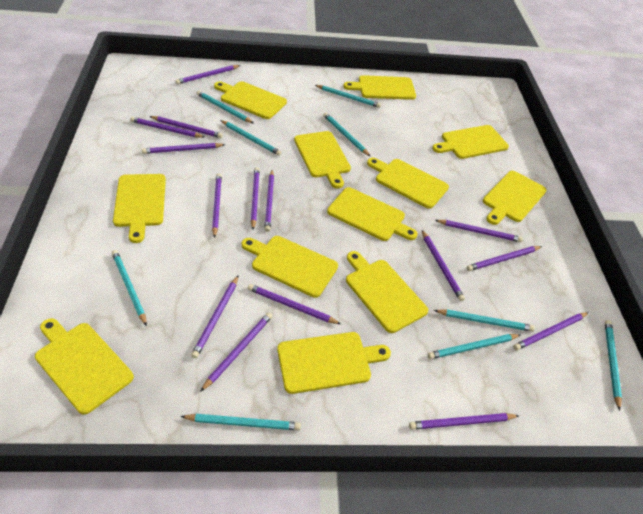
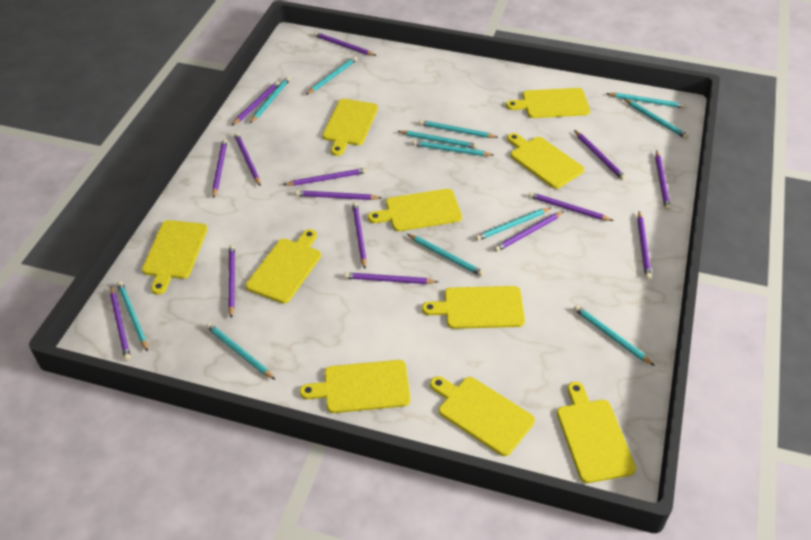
turquoise pencil: 9 -> 12
yellow cutting board: 12 -> 10

